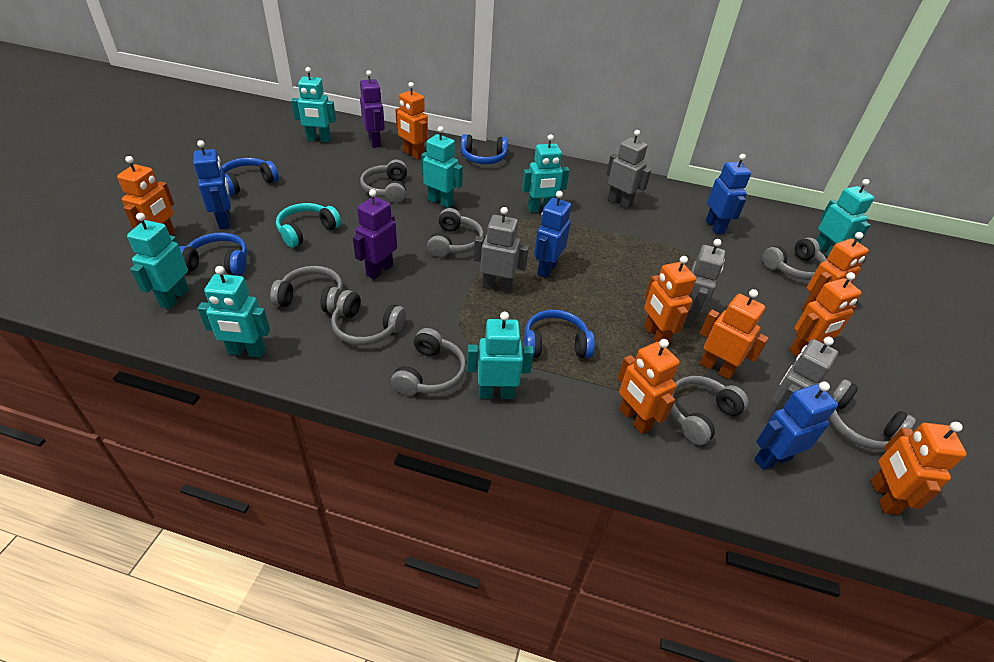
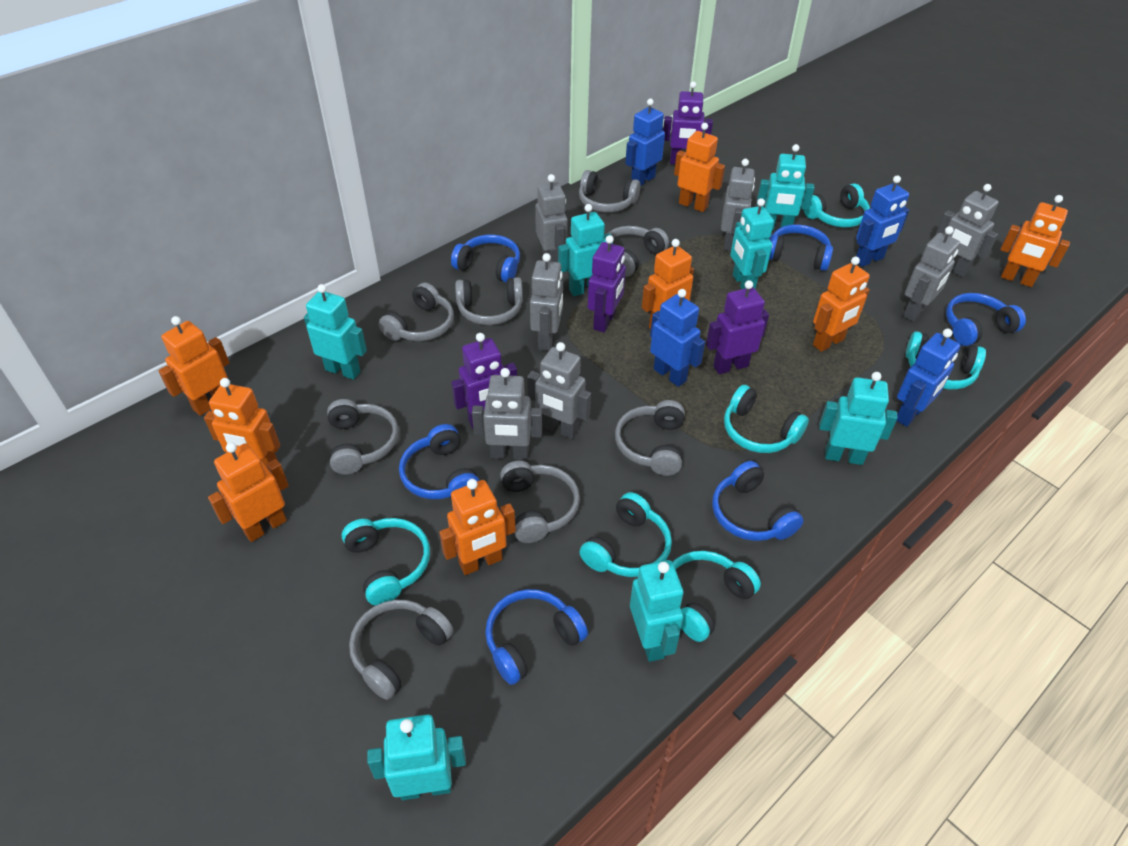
blue headphones: 4 -> 6
grey robot: 4 -> 7
purple robot: 2 -> 4
turquoise headphones: 1 -> 6

